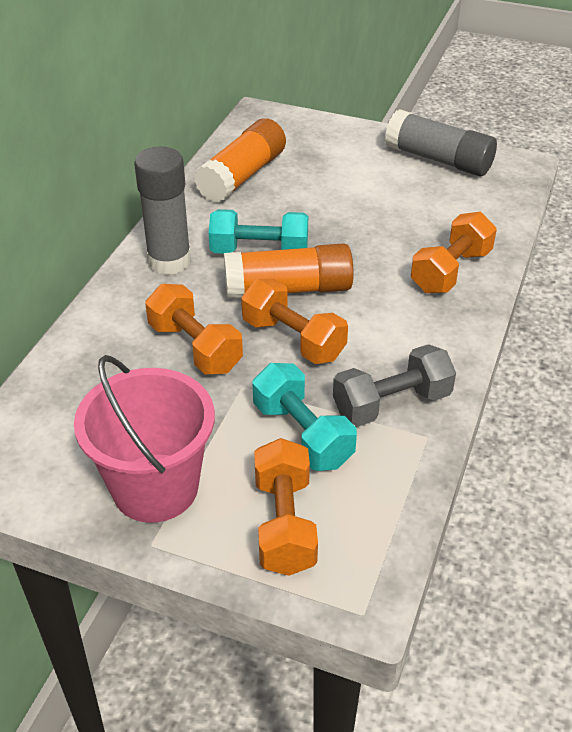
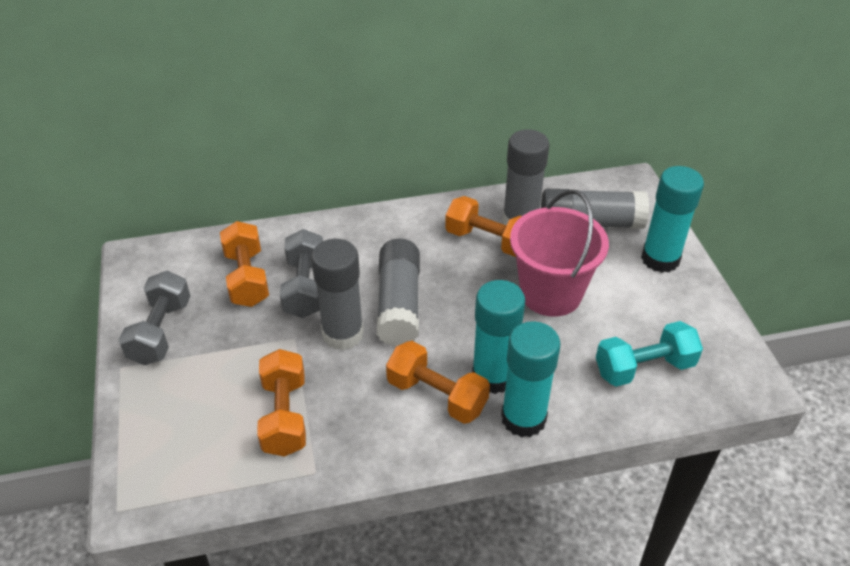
grey dumbbell: 1 -> 2
grey glue stick: 2 -> 4
orange glue stick: 2 -> 0
turquoise dumbbell: 2 -> 1
turquoise glue stick: 0 -> 3

